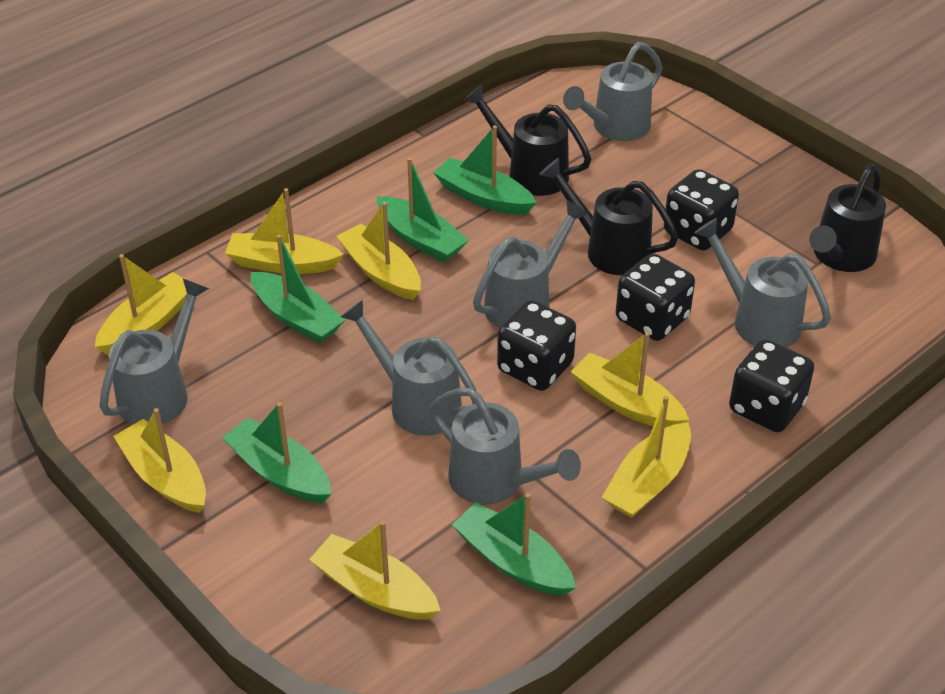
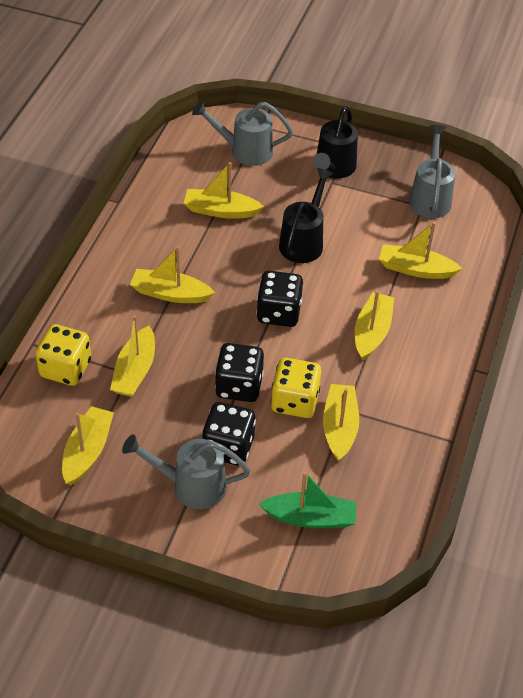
black dice: 4 -> 3
black watering can: 3 -> 2
green boat: 5 -> 1
grey watering can: 6 -> 3
yellow dice: 0 -> 2

